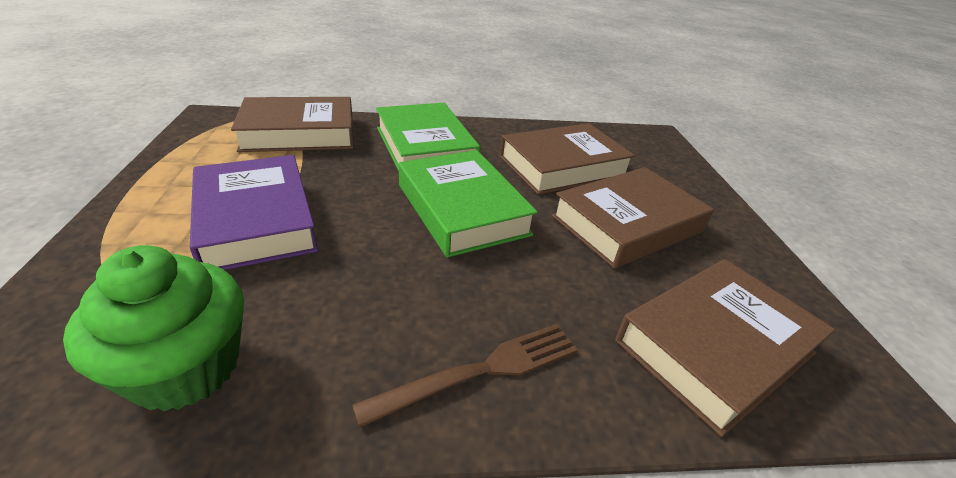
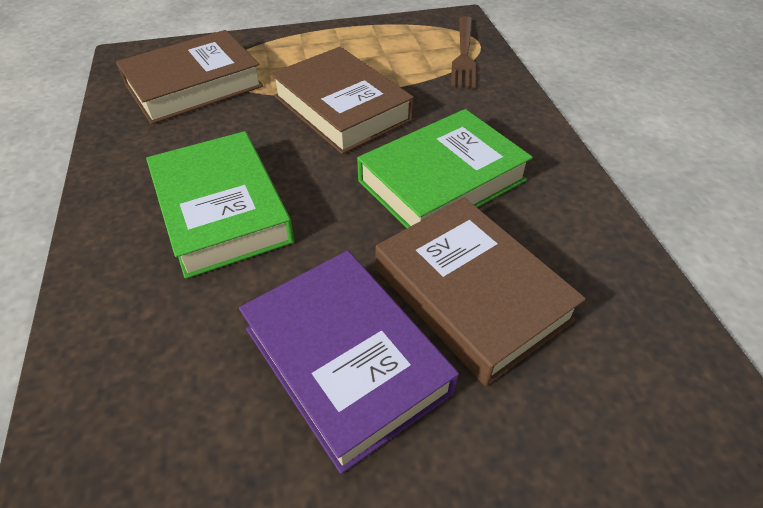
brown book: 4 -> 3
green cupcake: 1 -> 0

